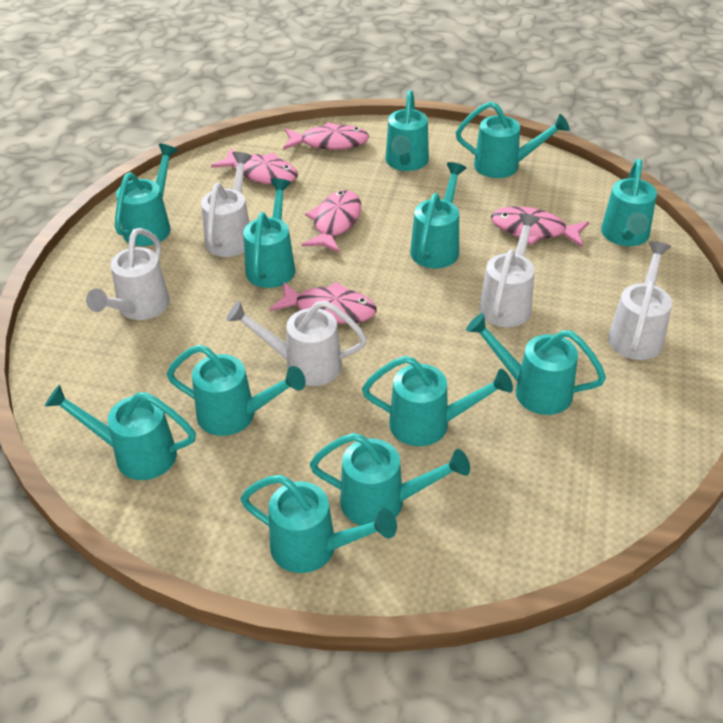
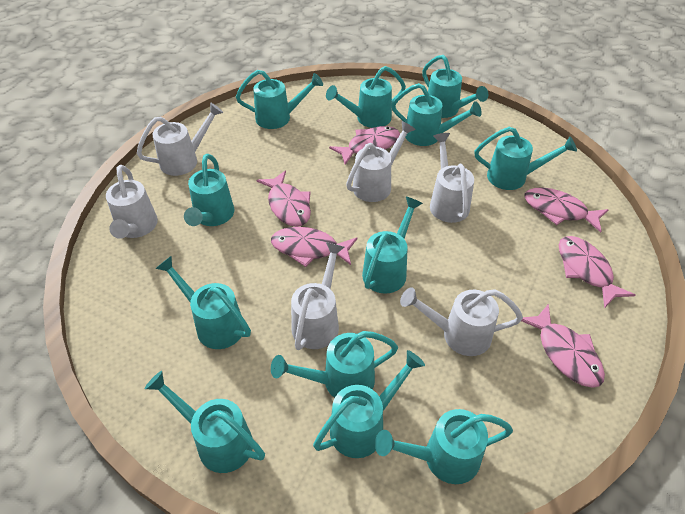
pink fish: 5 -> 6
white watering can: 5 -> 6

